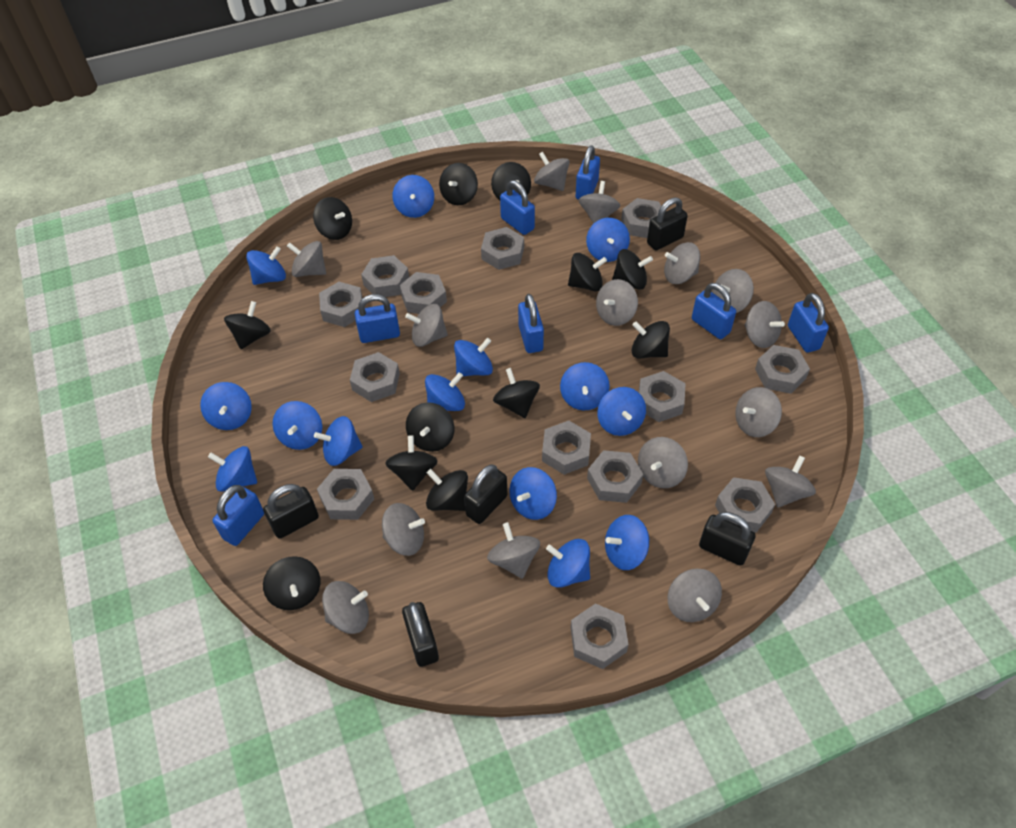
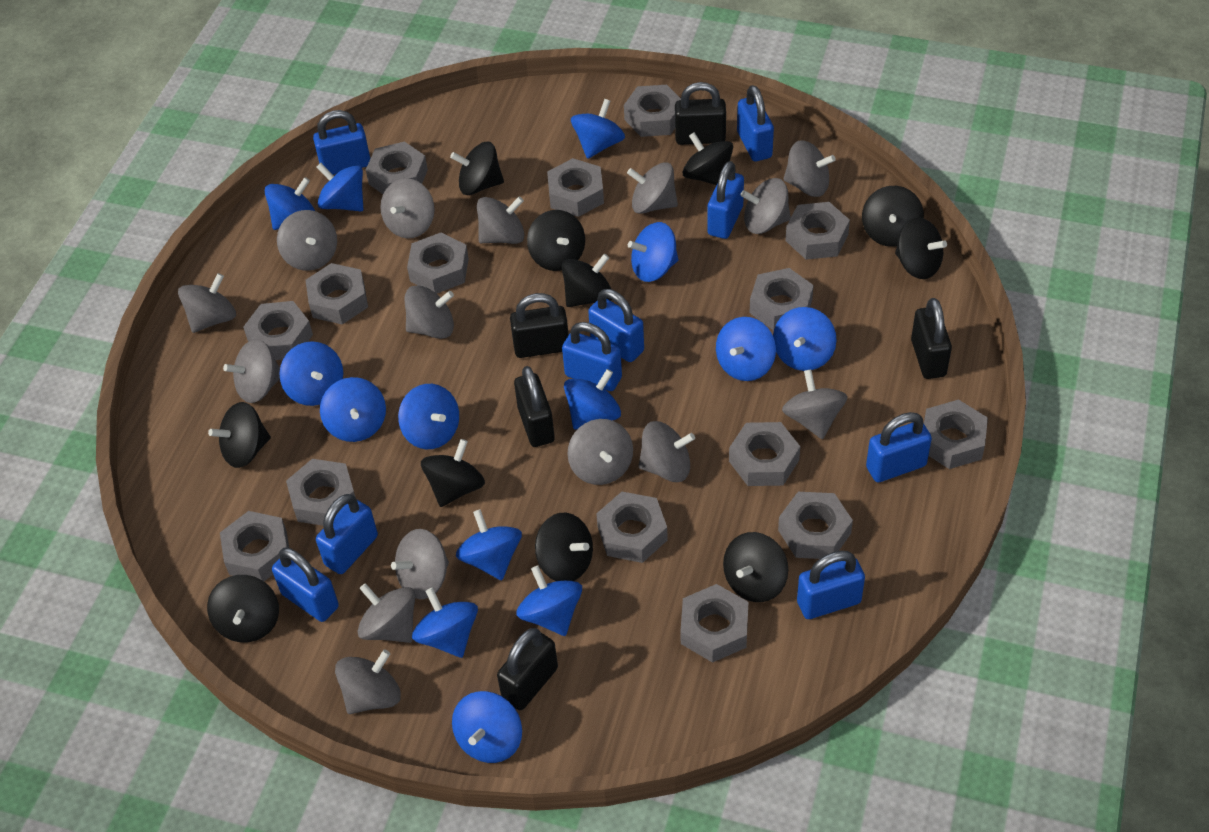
black spinning top: 12 -> 11
blue padlock: 7 -> 9
grey nut: 13 -> 15

